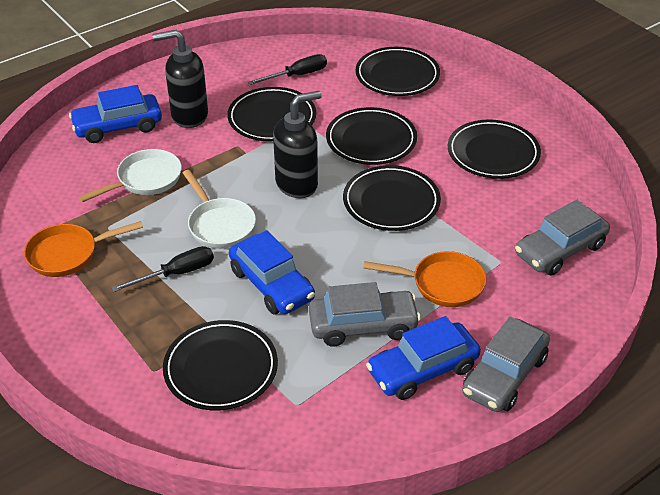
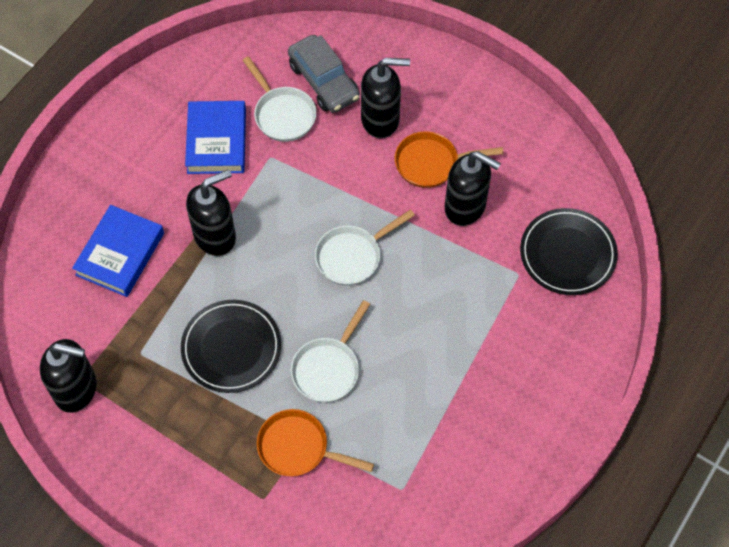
black plate: 6 -> 2
black screwdriver: 2 -> 0
black soap dispenser: 2 -> 4
blue book: 0 -> 2
blue car: 3 -> 0
grey car: 3 -> 1
white pan: 2 -> 3

